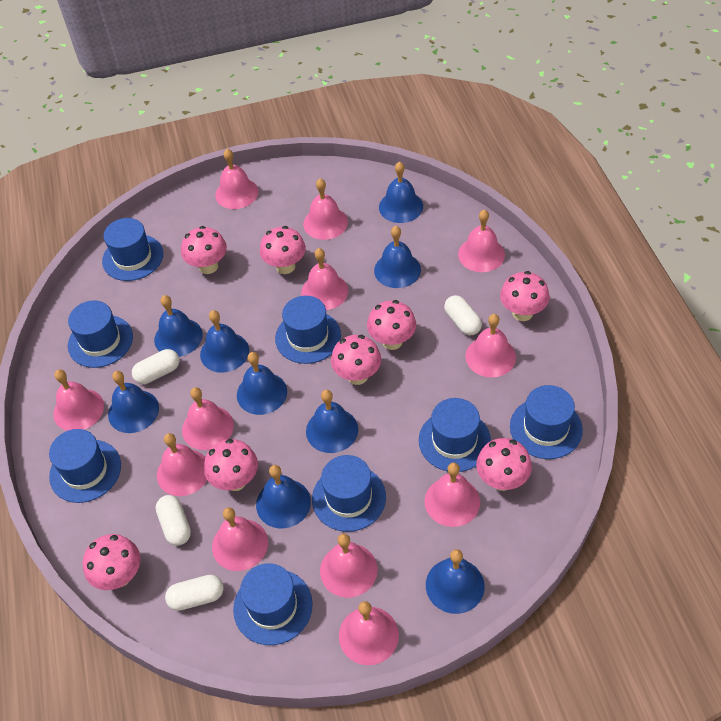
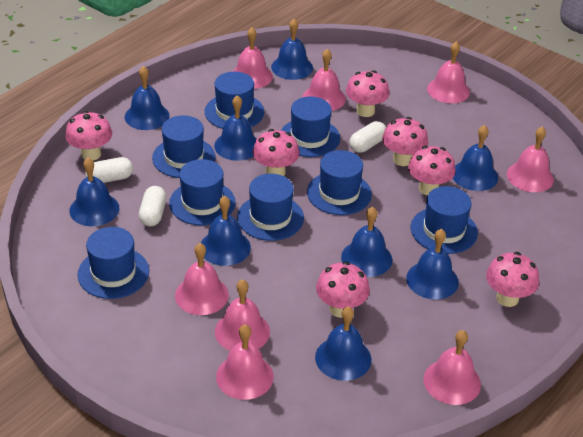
pink bell: 12 -> 8
pink mushroom: 8 -> 7
white capsule: 4 -> 3

